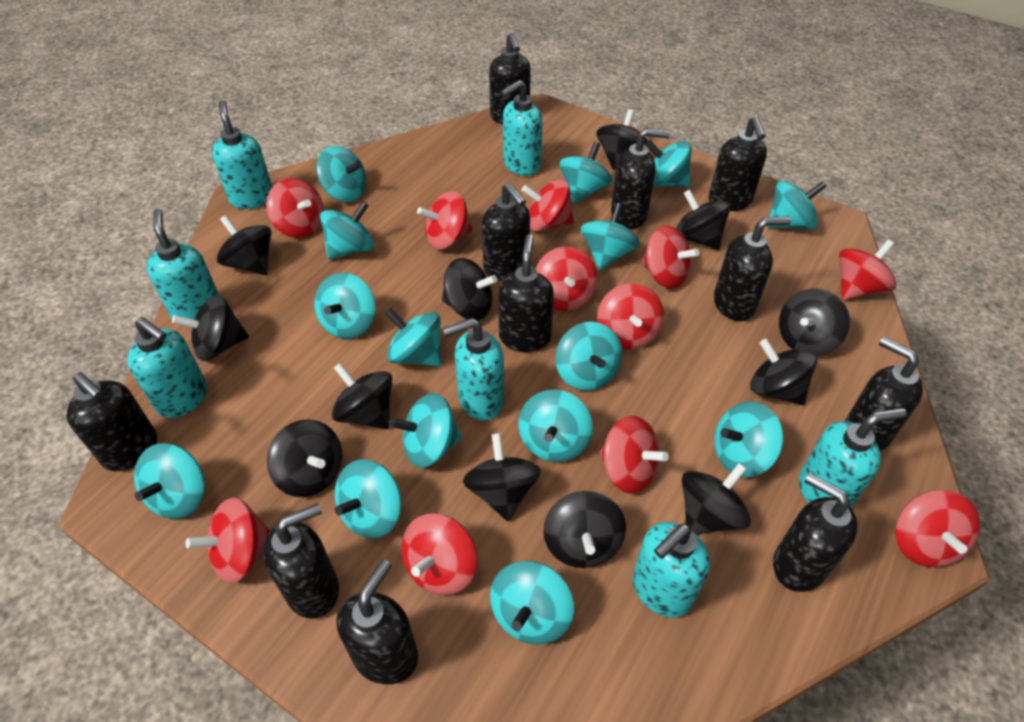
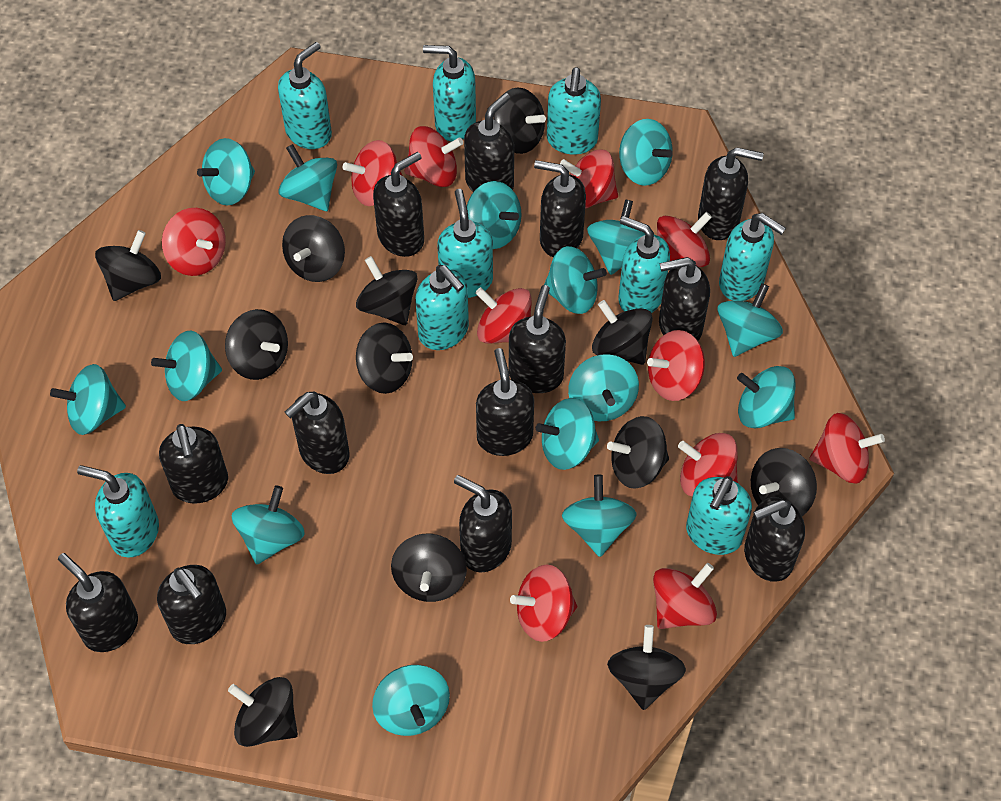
black soap dispenser: 11 -> 13
turquoise soap dispenser: 7 -> 9

